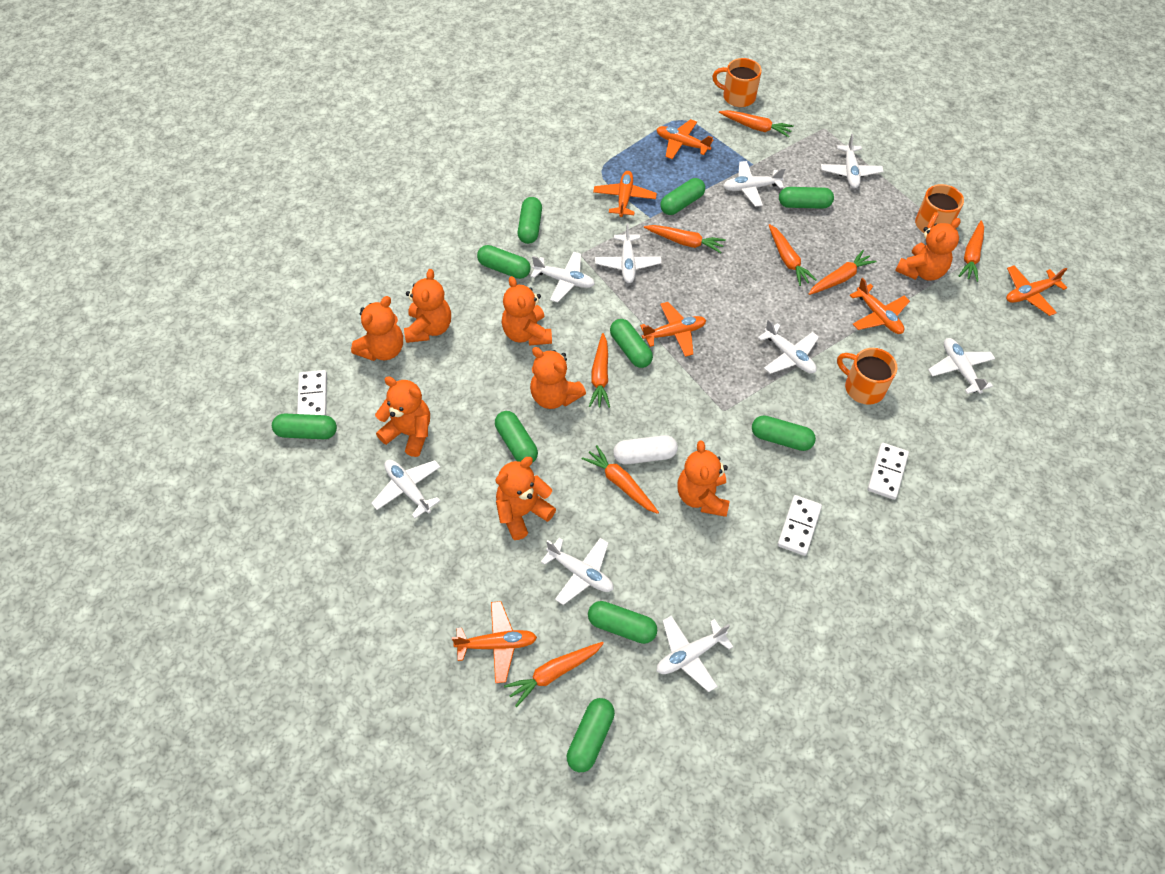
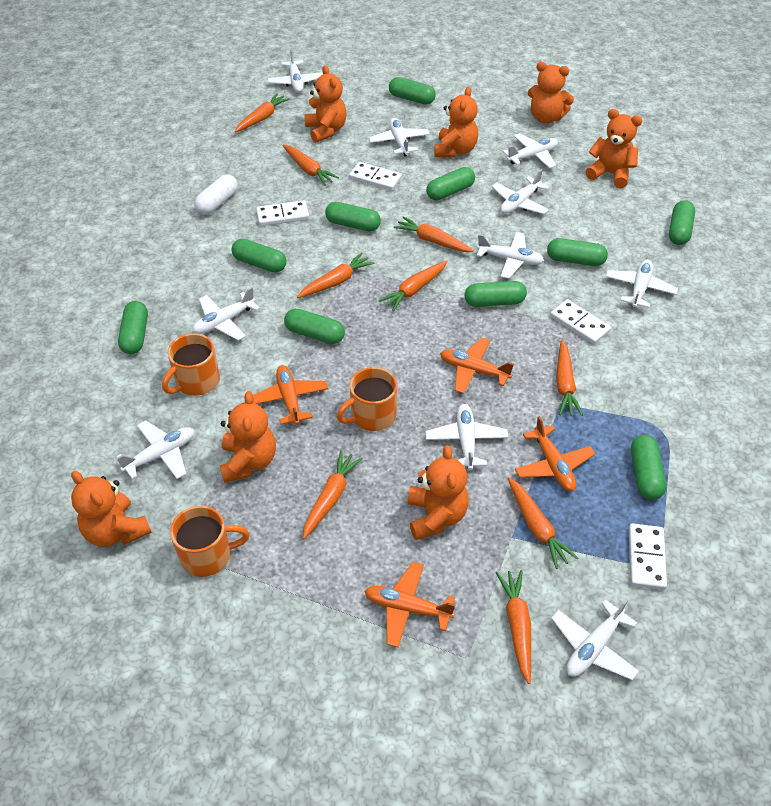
orange carrot: 8 -> 9
orange plane: 6 -> 4
orange teddy bear: 8 -> 7
white domino: 3 -> 4
white plane: 9 -> 10

